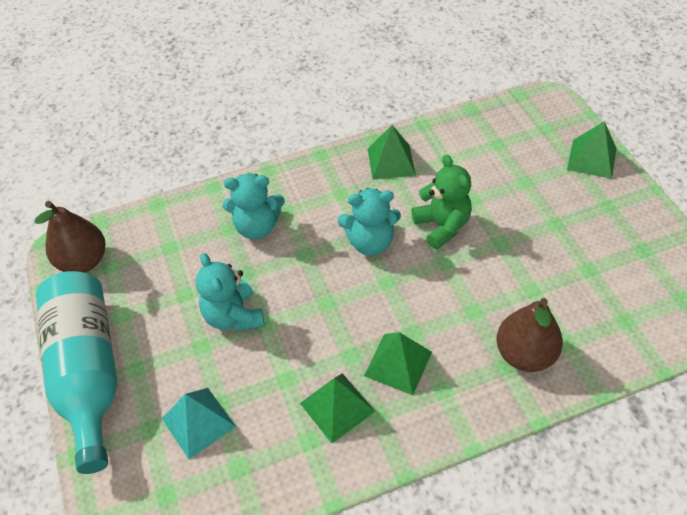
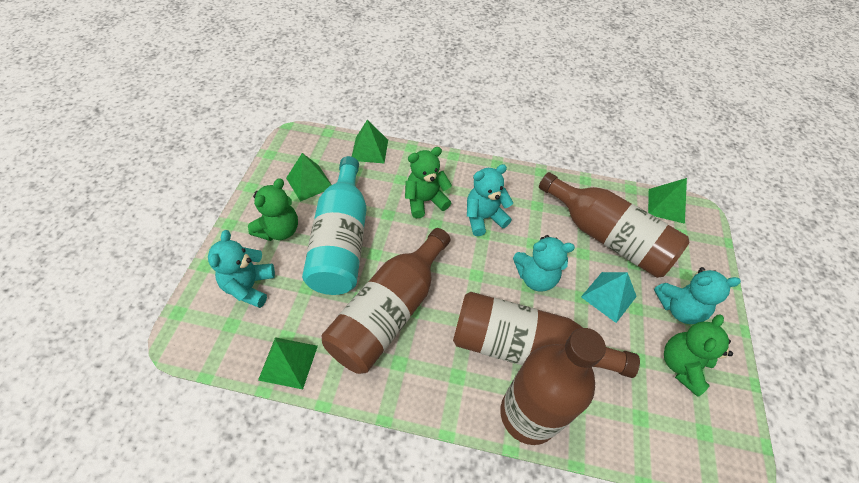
brown bottle: 0 -> 4
brown pear: 2 -> 0
green teddy bear: 1 -> 3
turquoise teddy bear: 3 -> 4

